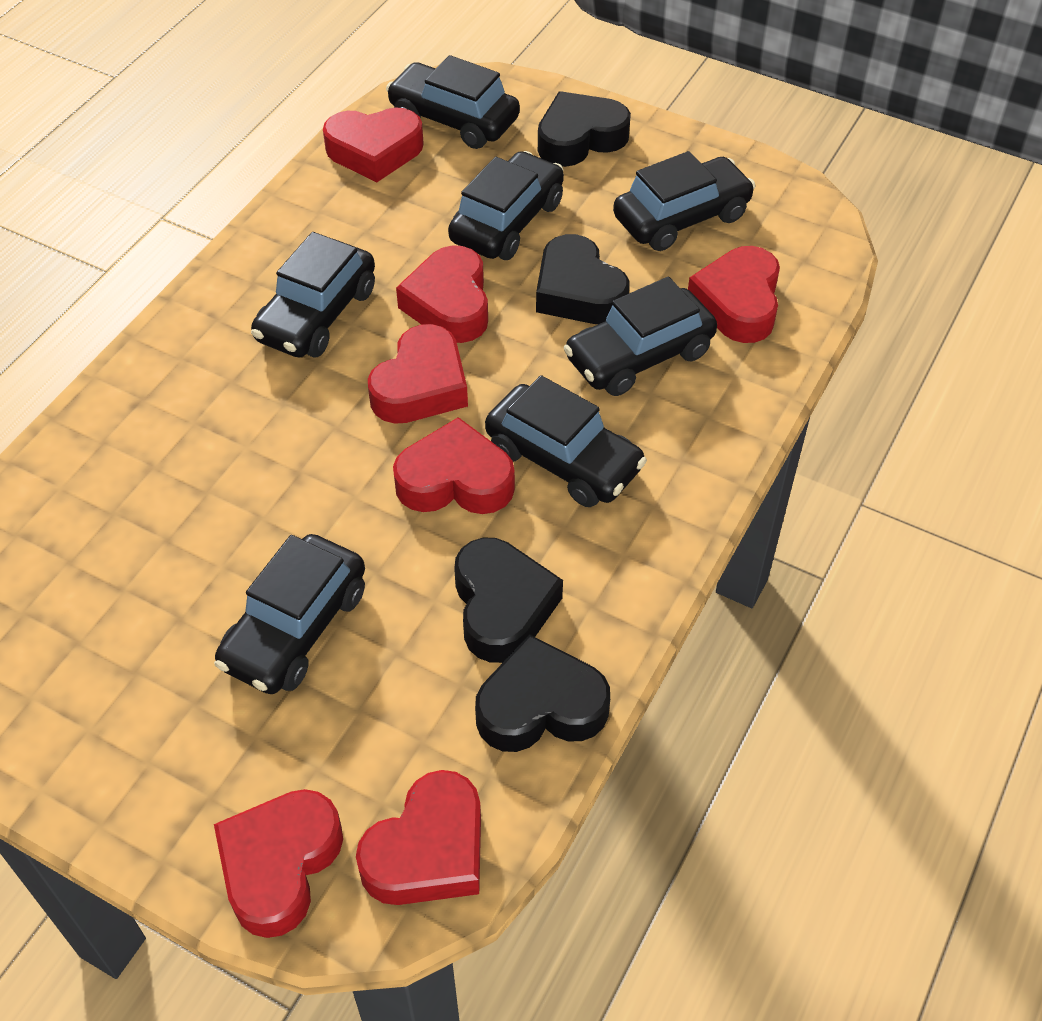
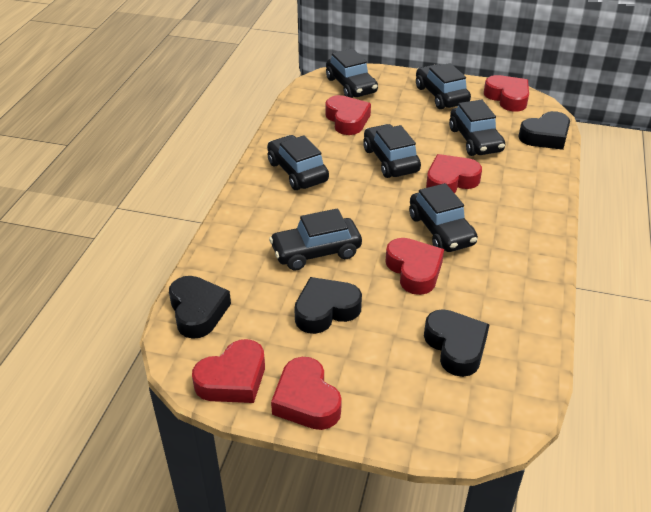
red heart: 7 -> 6

